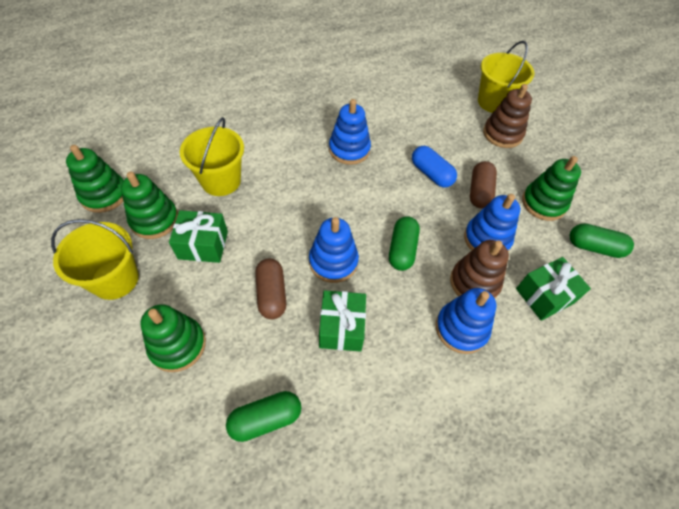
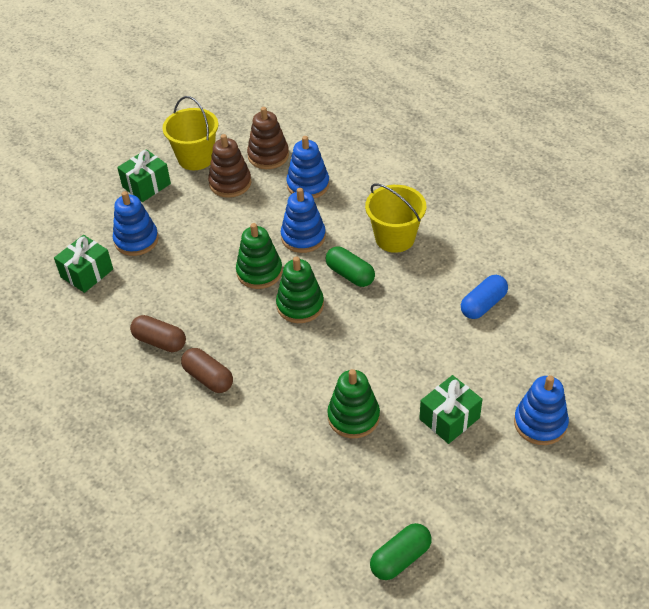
green capsule: 3 -> 2
green stacking toy: 4 -> 3
yellow bucket: 3 -> 2

